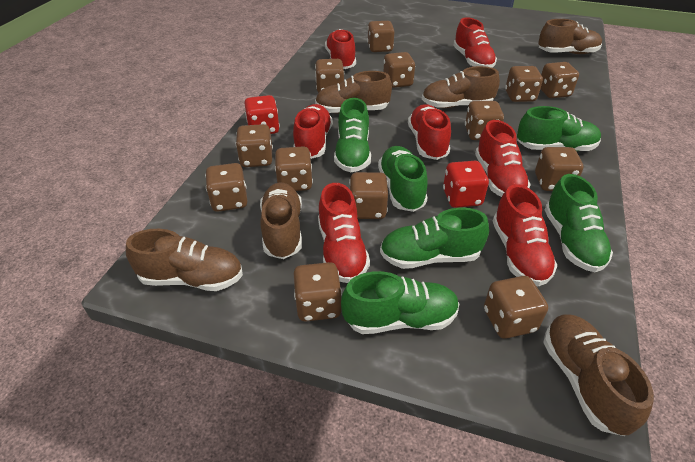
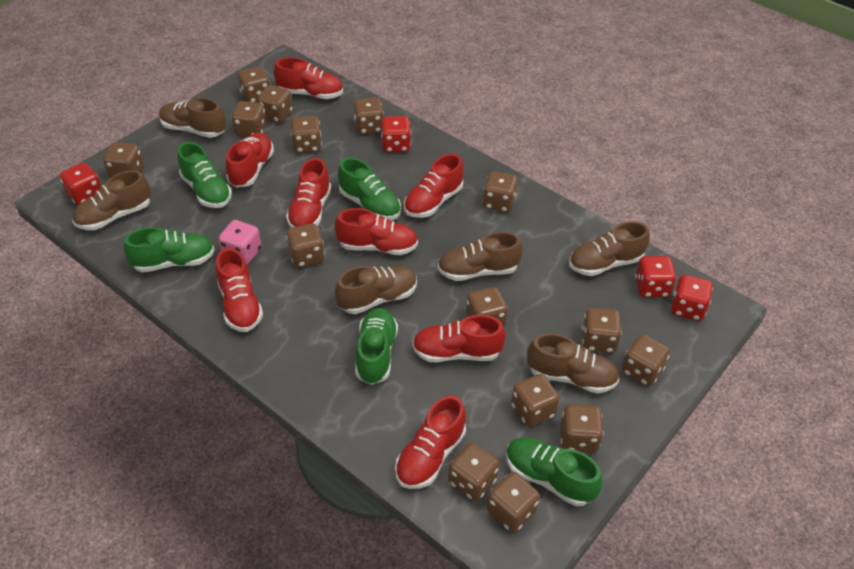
brown dice: 13 -> 15
green shoe: 6 -> 5
pink dice: 0 -> 1
red dice: 2 -> 4
red shoe: 7 -> 8

